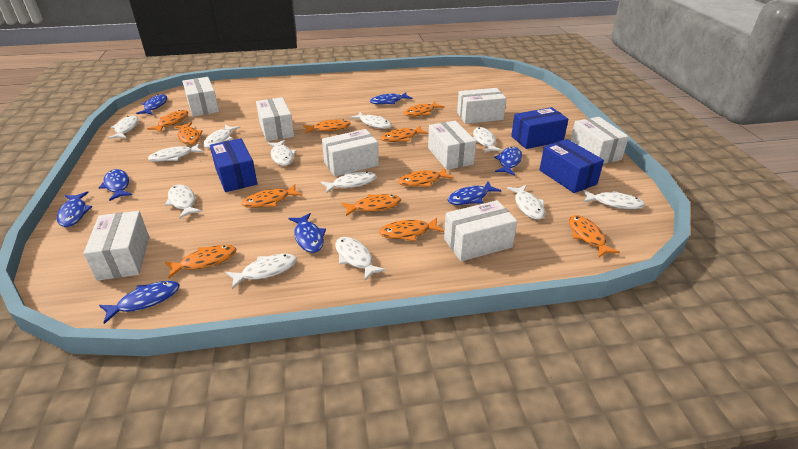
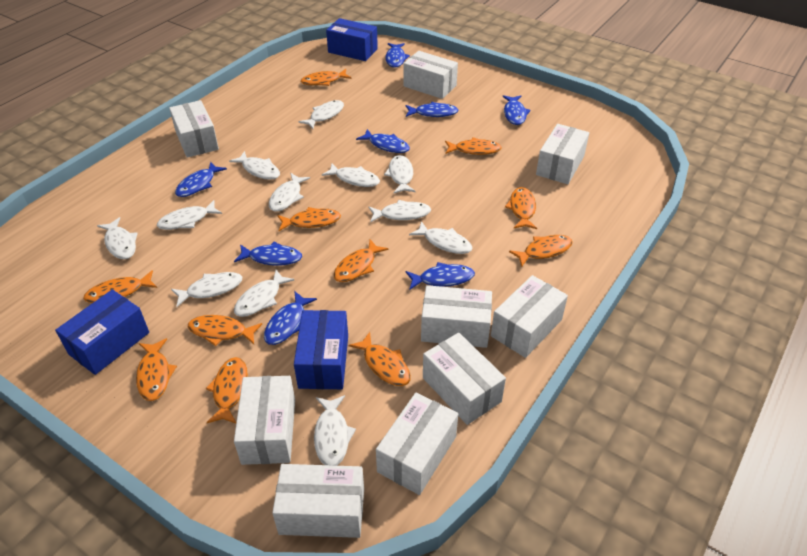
white box: 8 -> 9

